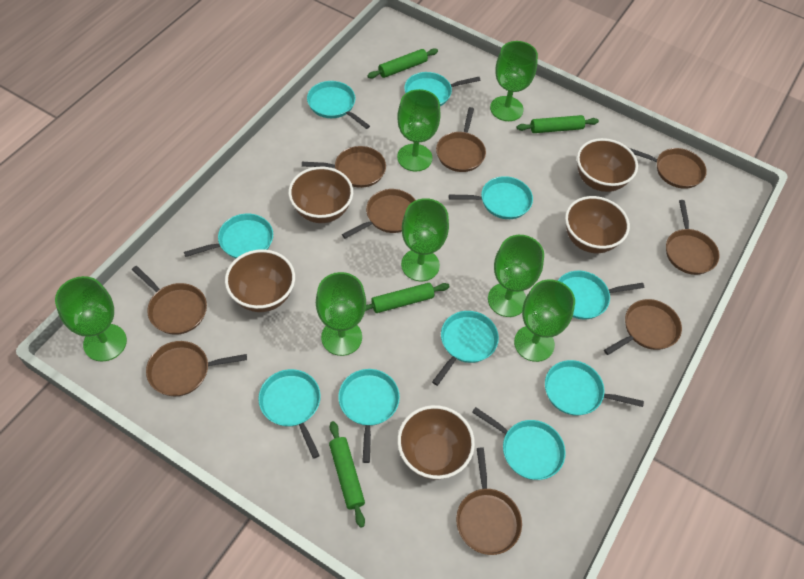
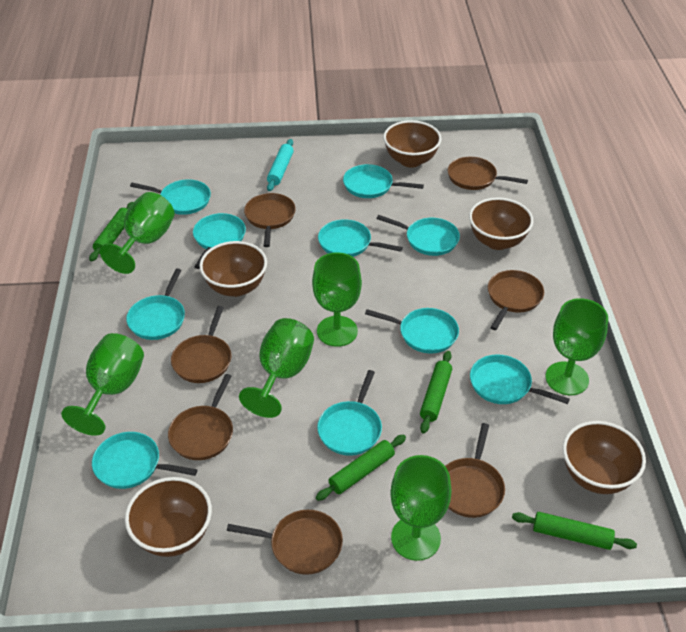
brown pan: 9 -> 7
green goblet: 7 -> 6
turquoise rolling pin: 0 -> 1

